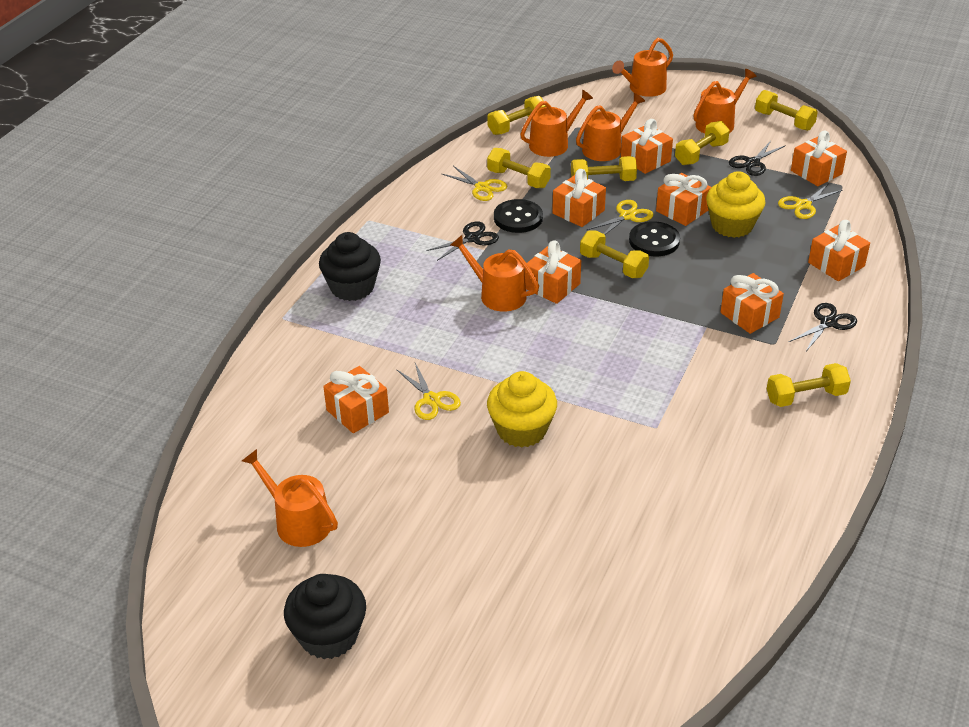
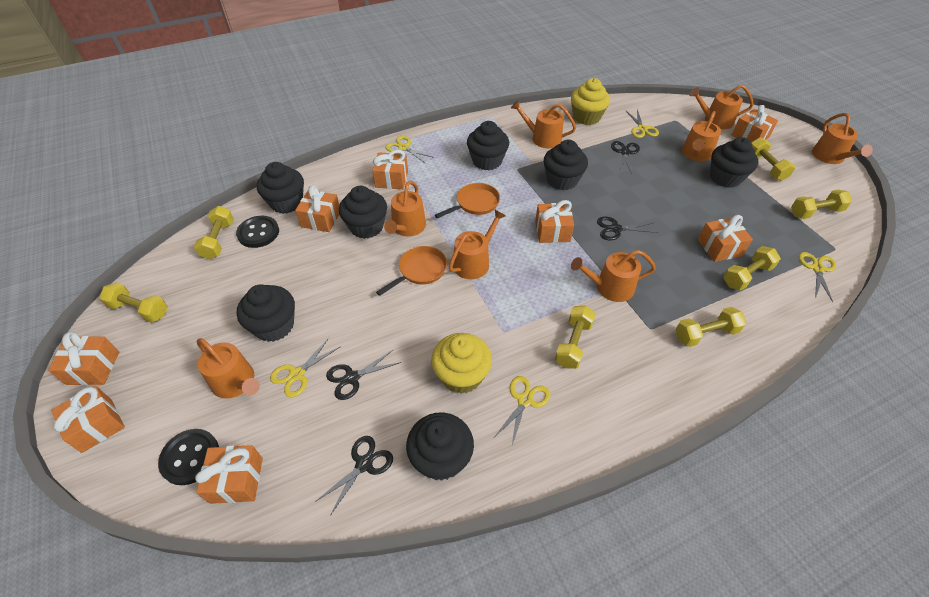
black cupcake: 2 -> 7
black scissors: 3 -> 4
orange pan: 0 -> 2
orange watering can: 6 -> 8
yellow scissors: 4 -> 5

